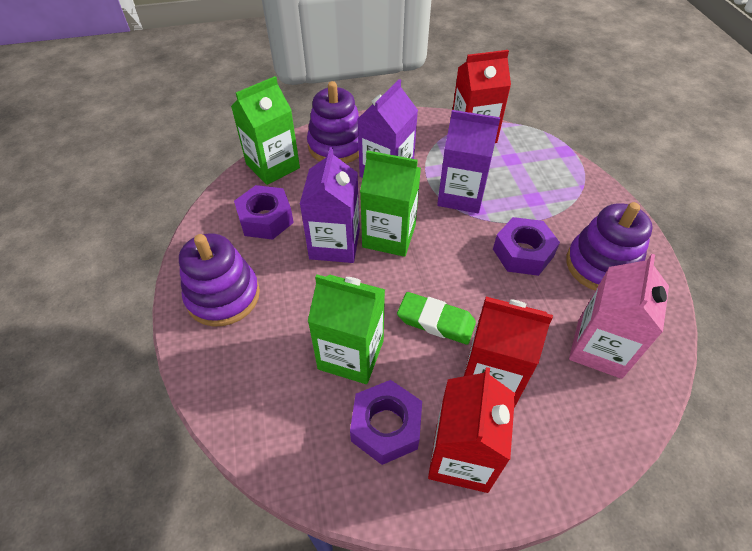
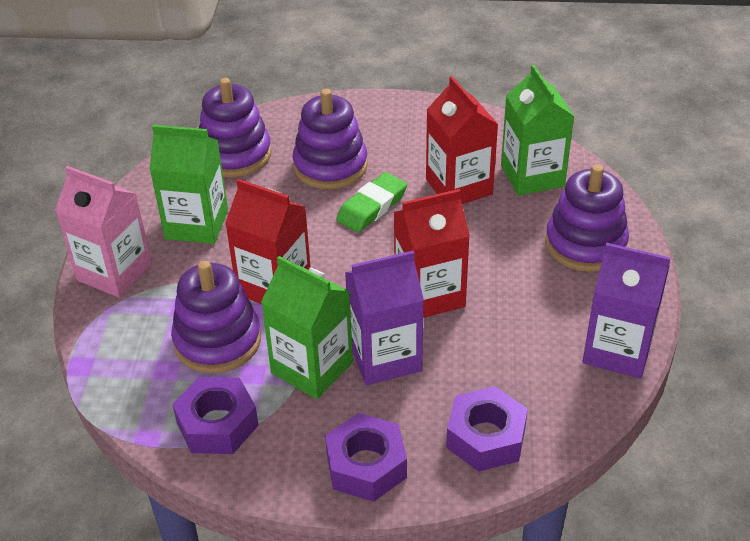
purple carton: 3 -> 2
purple stacking toy: 3 -> 4

